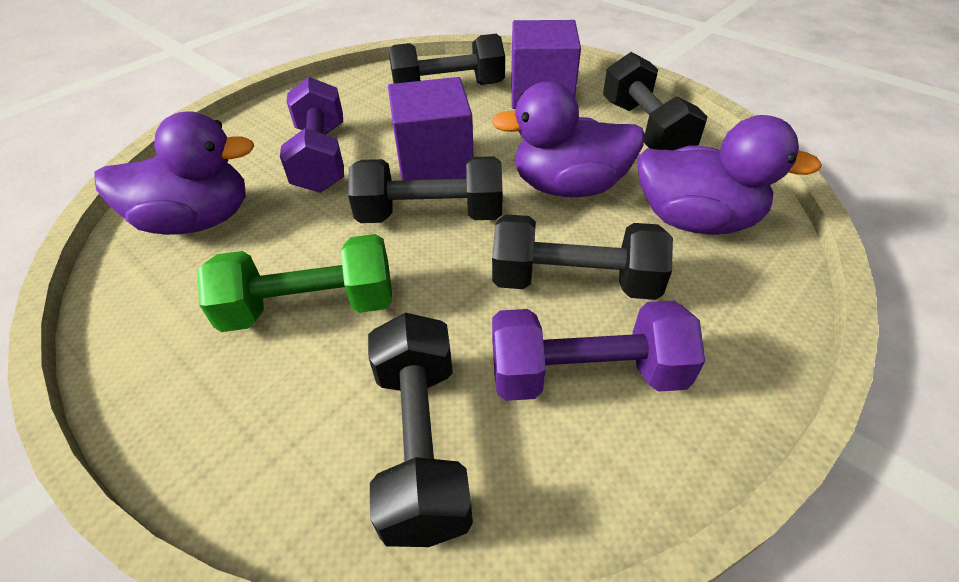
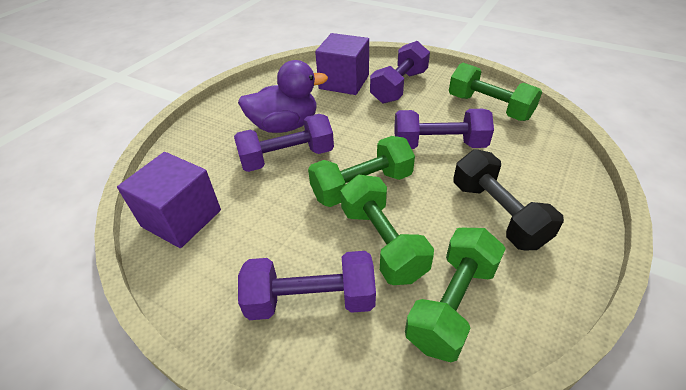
black dumbbell: 5 -> 1
green dumbbell: 1 -> 4
purple duck: 3 -> 1
purple dumbbell: 2 -> 4

